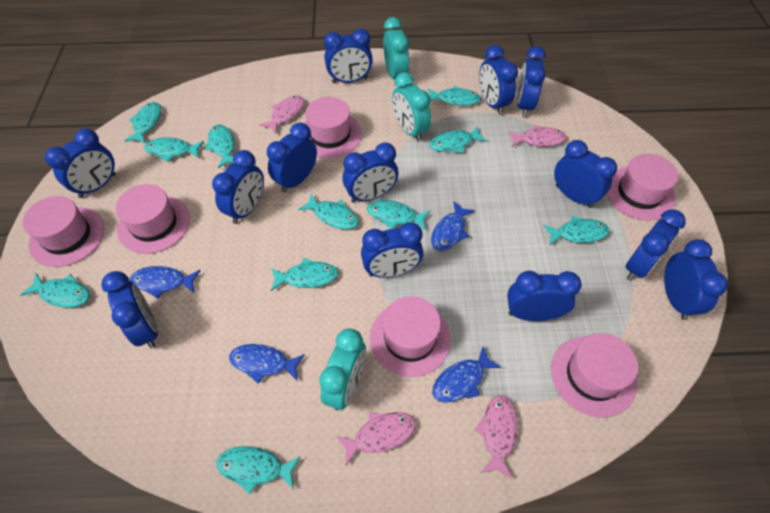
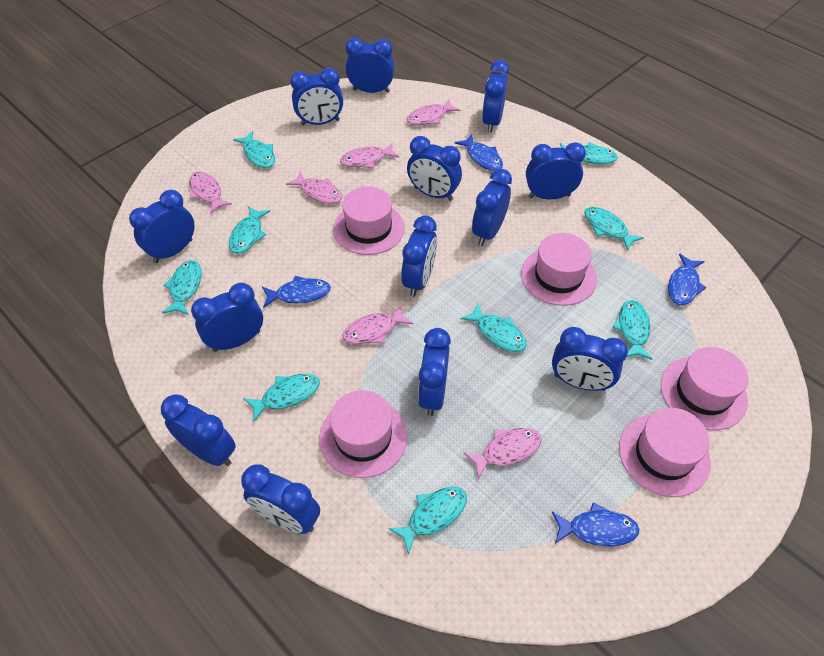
pink fish: 4 -> 6
pink hat: 6 -> 5
turquoise clock: 3 -> 0
turquoise fish: 11 -> 9

